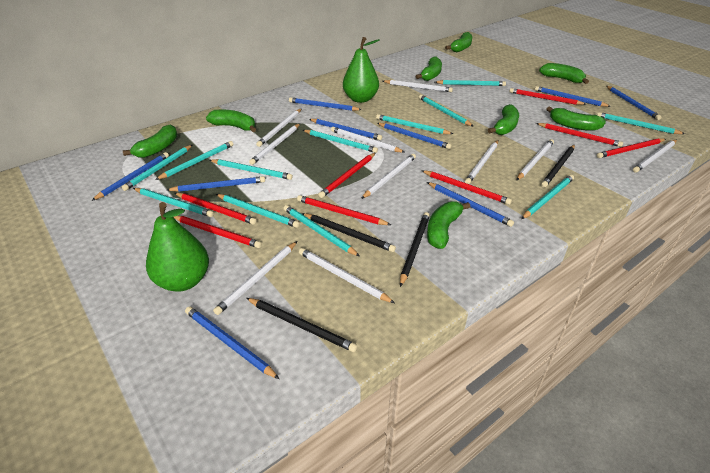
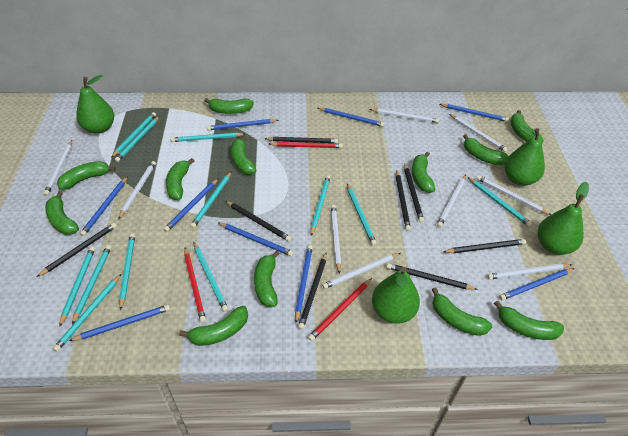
black pencil: 4 -> 8
green banana: 8 -> 12
green pear: 2 -> 4
red pencil: 8 -> 3
white pencil: 10 -> 9

